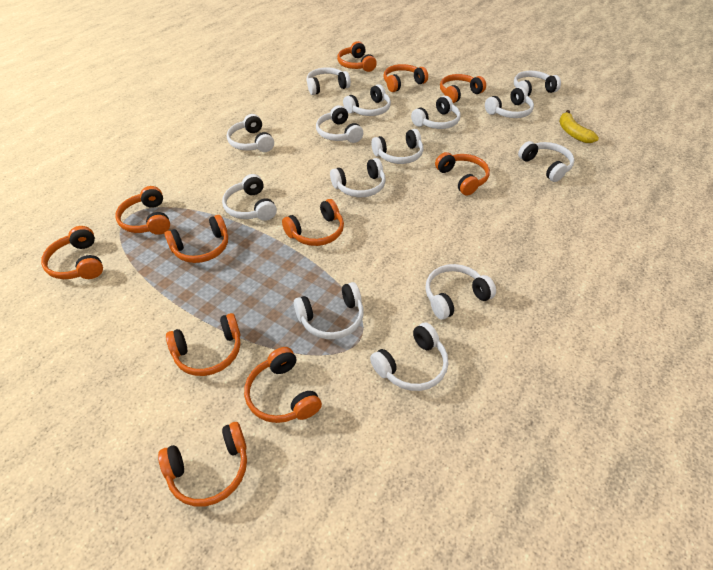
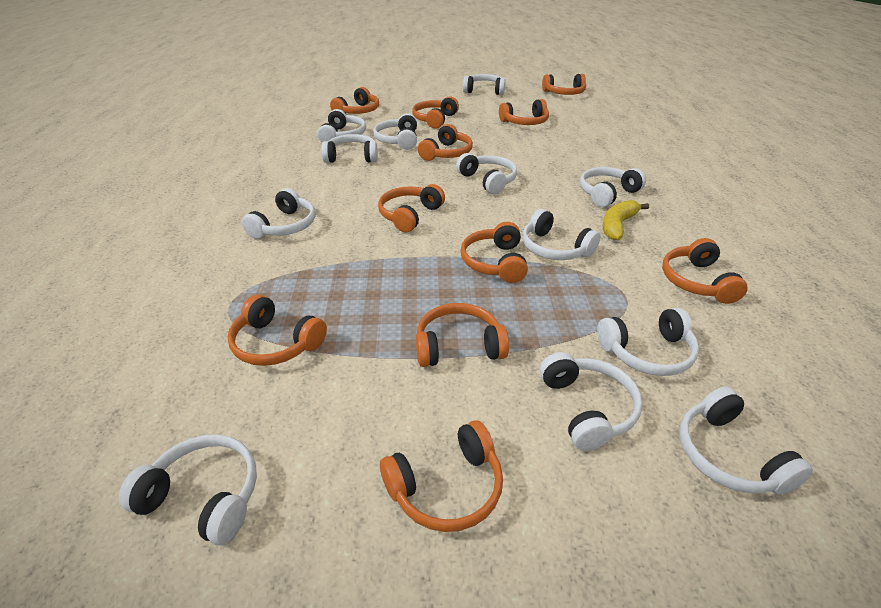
white headphones: 14 -> 12

